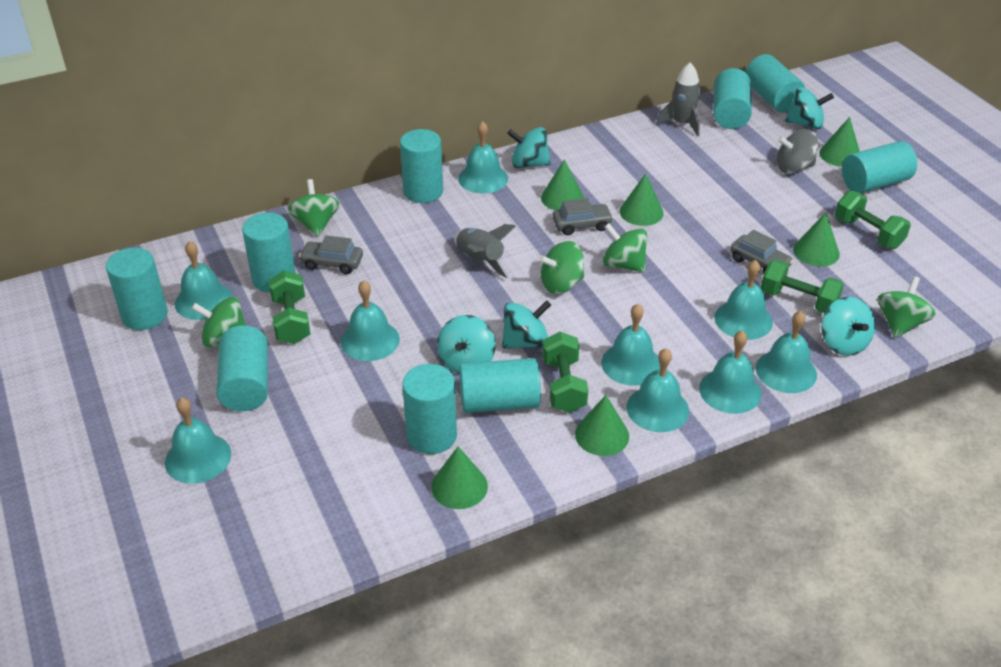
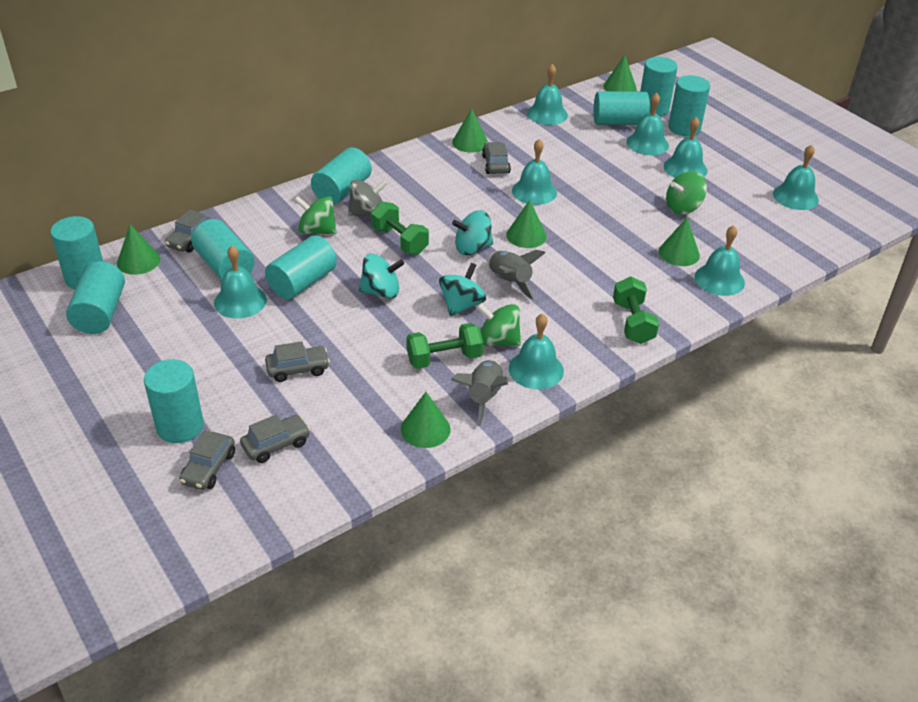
green dumbbell: 4 -> 3
green spinning top: 5 -> 3
grey car: 3 -> 5
turquoise bell: 9 -> 8
turquoise spinning top: 5 -> 3

